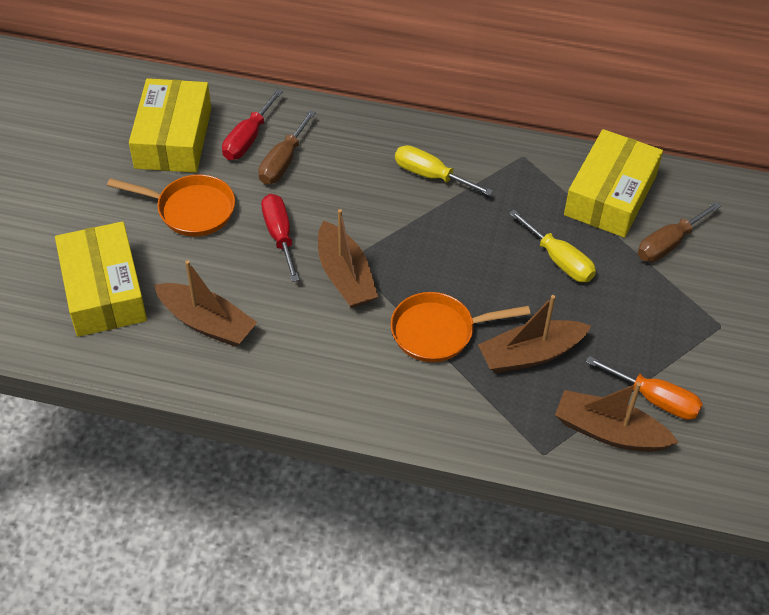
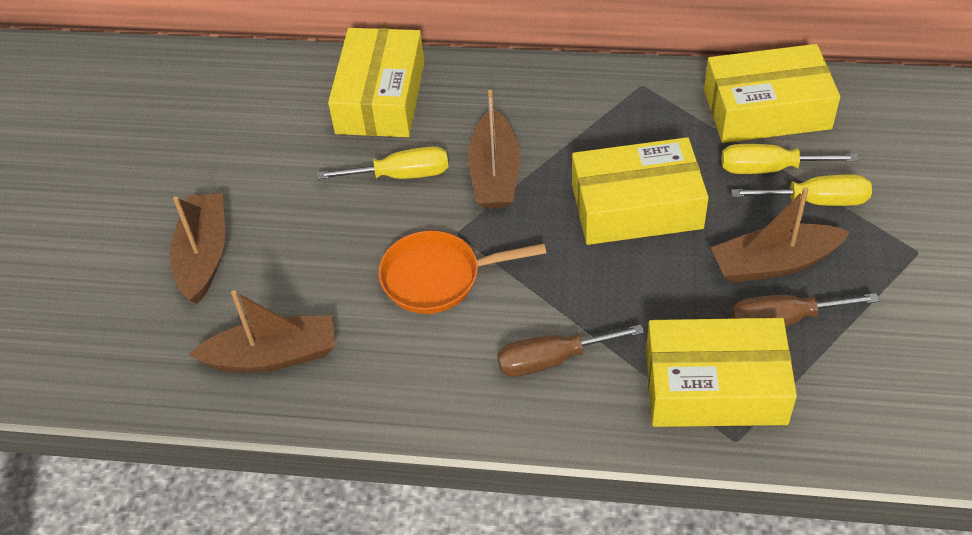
orange pan: 2 -> 1
orange screwdriver: 1 -> 0
red screwdriver: 2 -> 0
yellow box: 3 -> 4
yellow screwdriver: 2 -> 3

